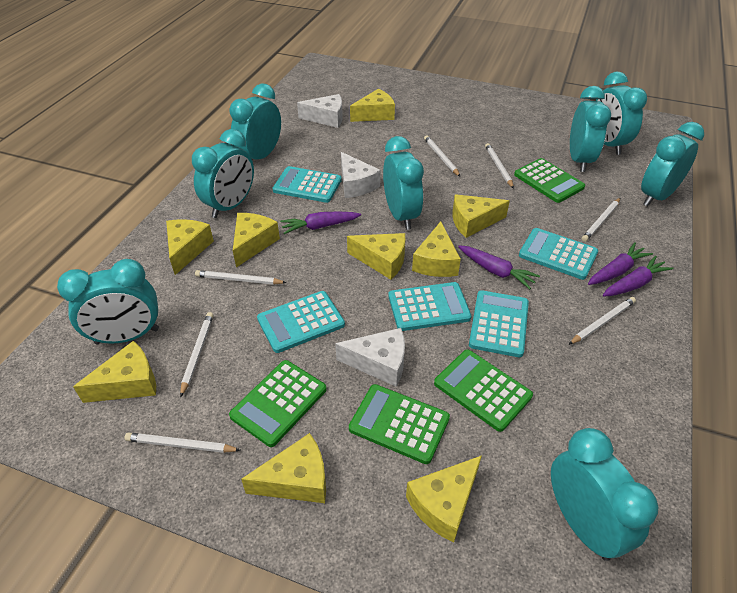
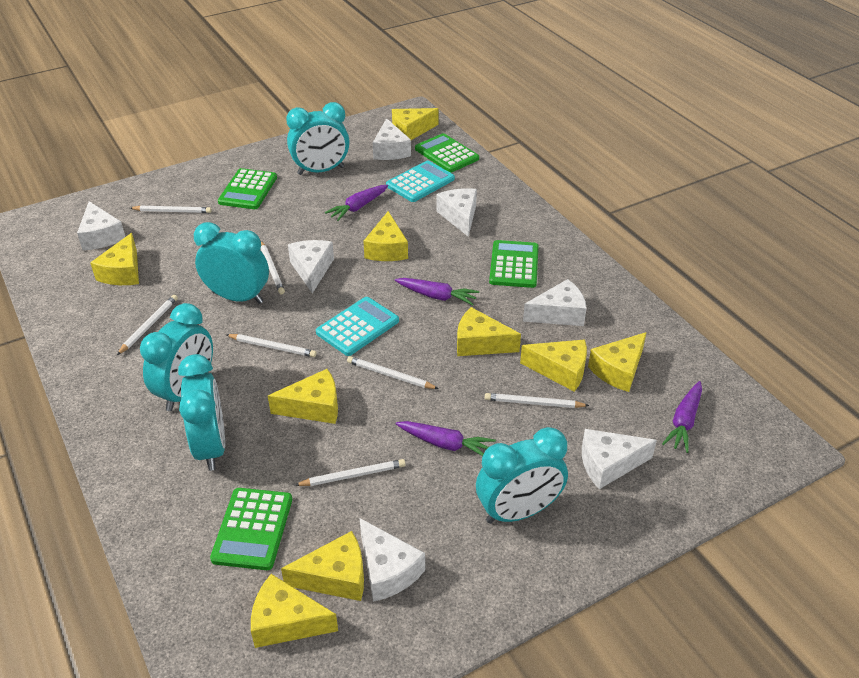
turquoise calculator: 5 -> 2
turquoise clock: 8 -> 5
white cheese: 3 -> 7

